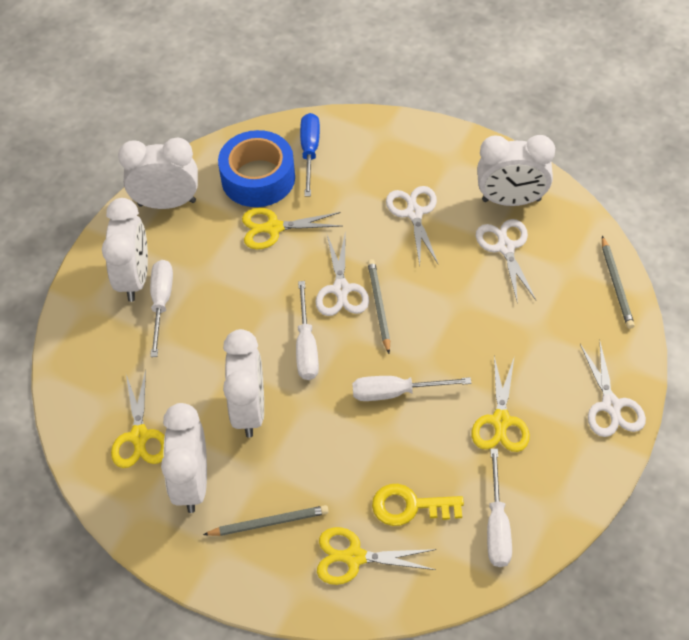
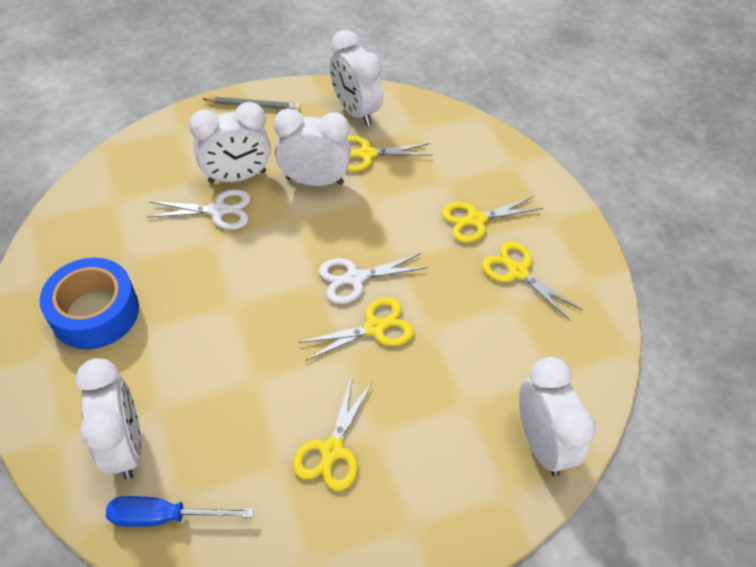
grey pencil: 3 -> 1
white scissors: 4 -> 2
white screwdriver: 4 -> 0
yellow key: 1 -> 0
yellow scissors: 4 -> 5

